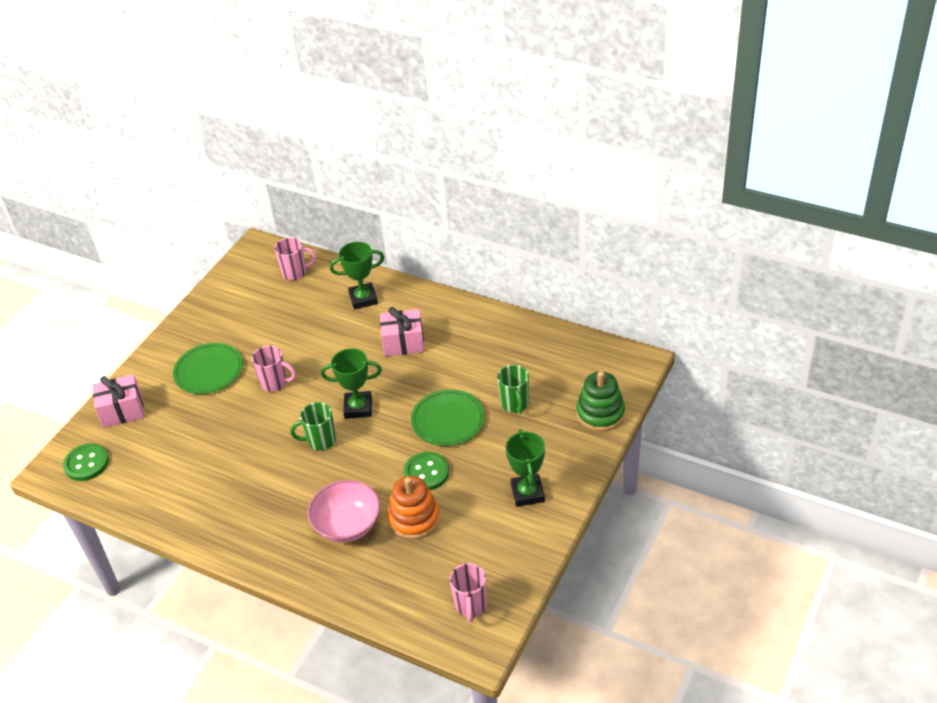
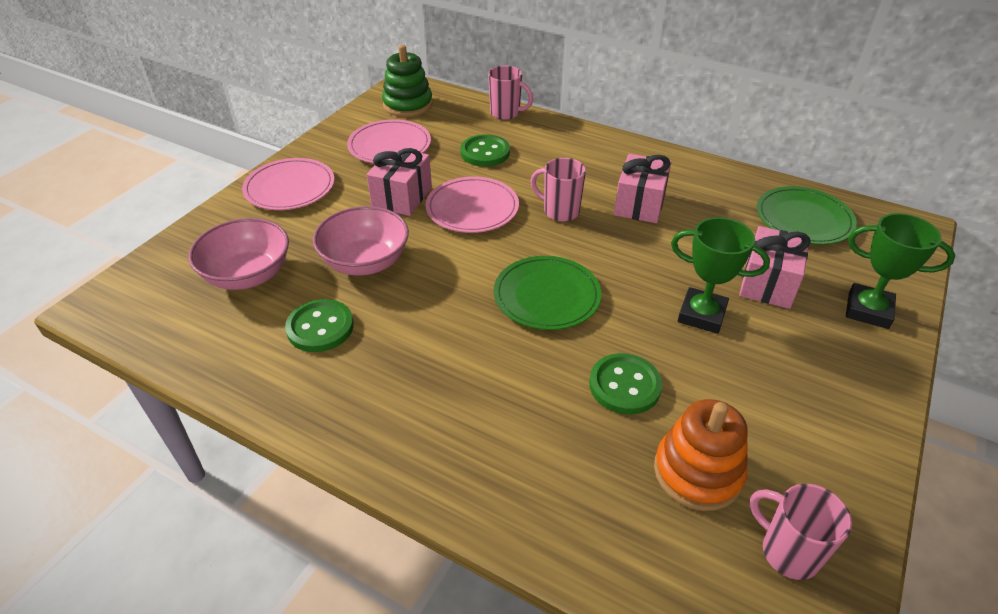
green button: 2 -> 3
green mug: 2 -> 0
green trophy: 3 -> 2
pink bowl: 1 -> 2
pink gift: 2 -> 3
pink plate: 0 -> 3

